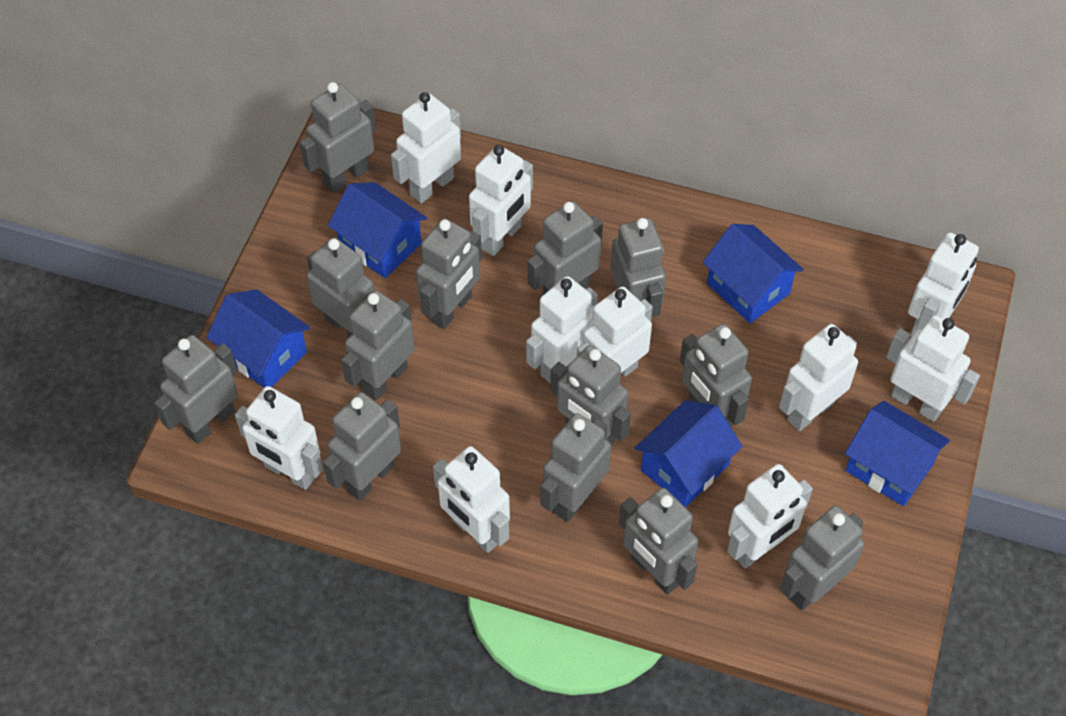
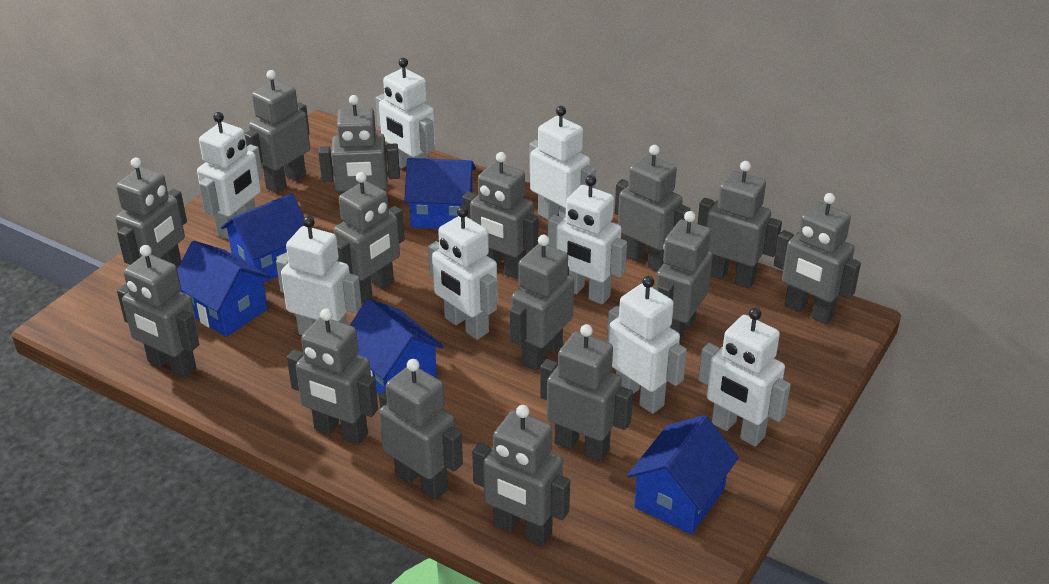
grey robot: 13 -> 15
white robot: 10 -> 8

